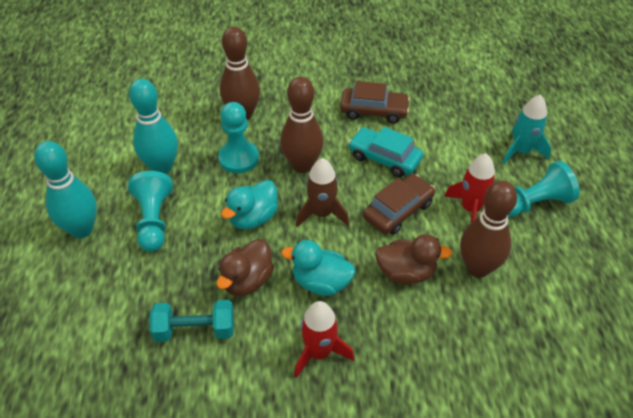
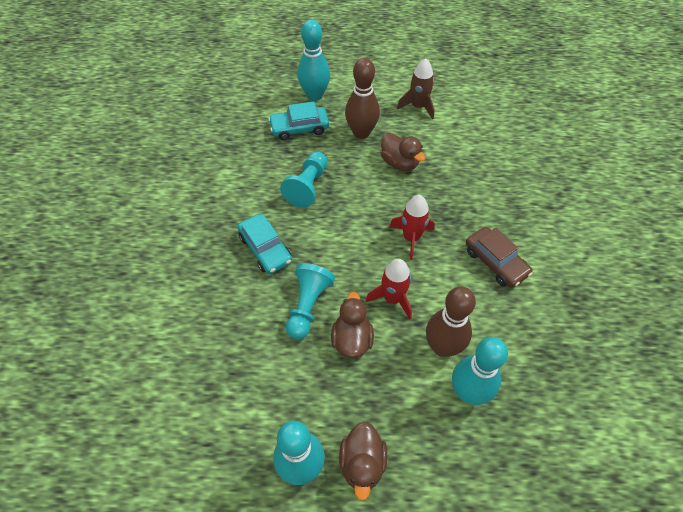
brown bowling pin: 3 -> 2
brown car: 2 -> 1
brown duck: 2 -> 3
turquoise bowling pin: 2 -> 3
turquoise car: 1 -> 2
turquoise duck: 2 -> 0
turquoise dumbbell: 1 -> 0
turquoise pawn: 3 -> 2
turquoise rocket: 1 -> 0

